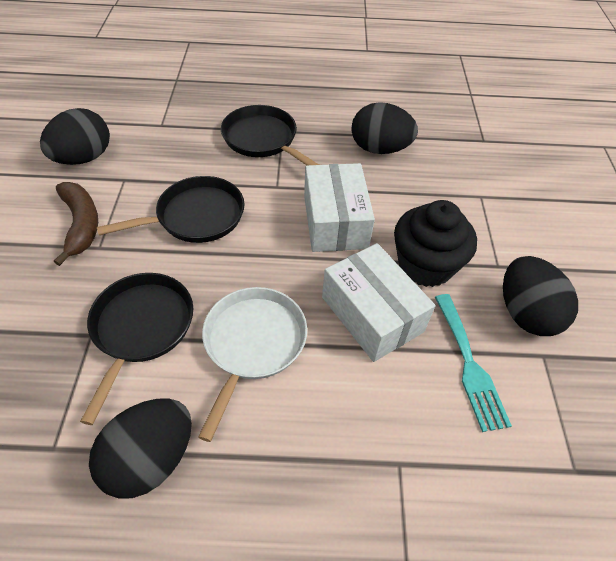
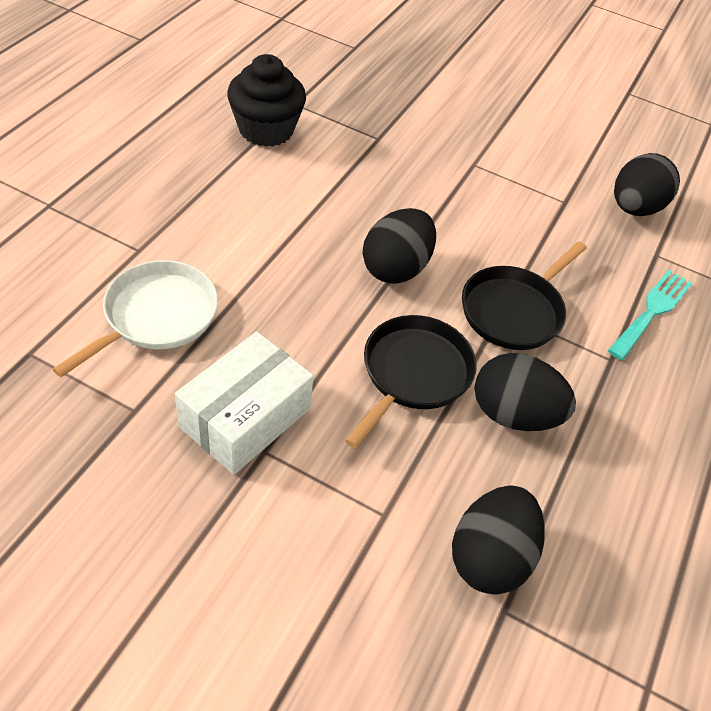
black pan: 3 -> 2
brown banana: 1 -> 0
white box: 2 -> 1

